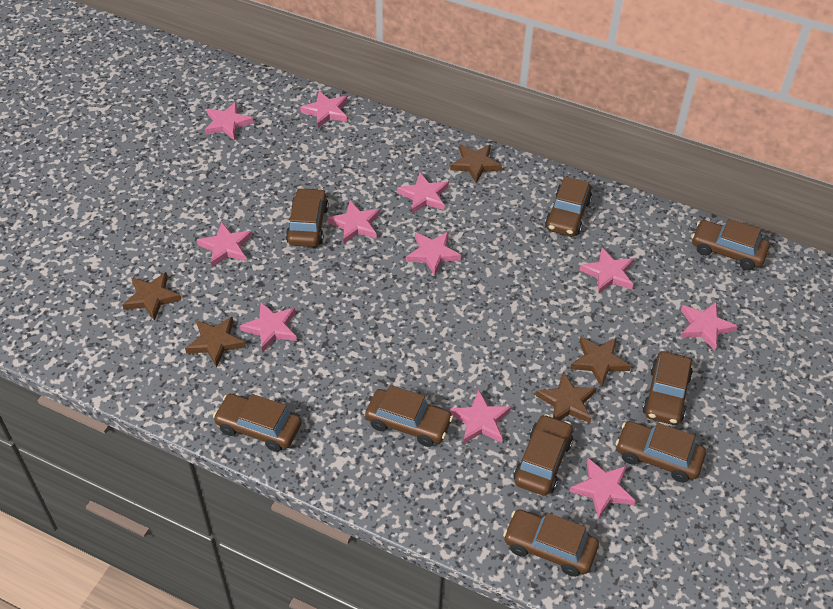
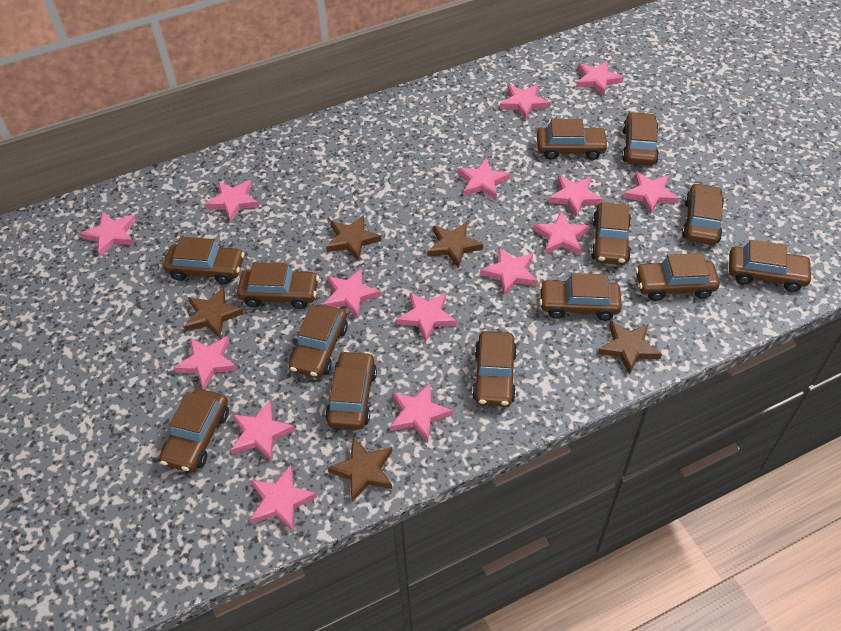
brown car: 9 -> 13
pink star: 11 -> 15

